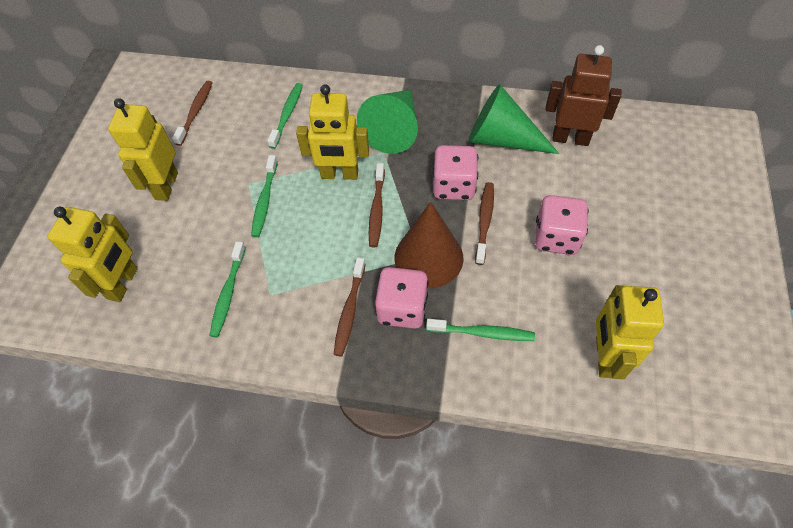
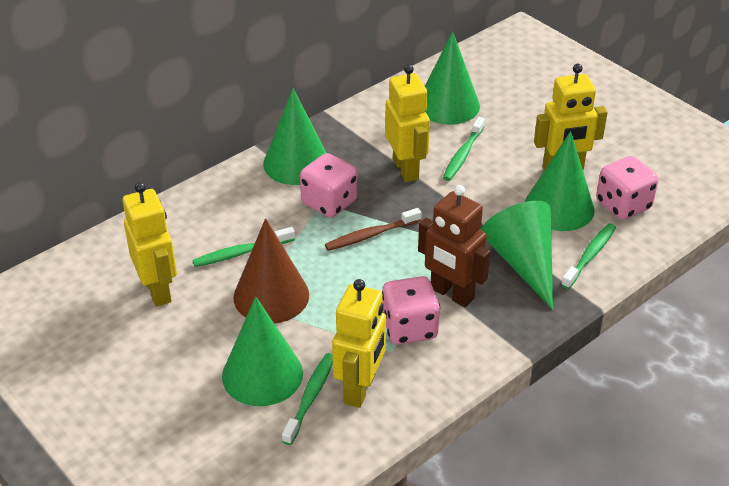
brown toothbrush: 4 -> 1
green cone: 2 -> 5

